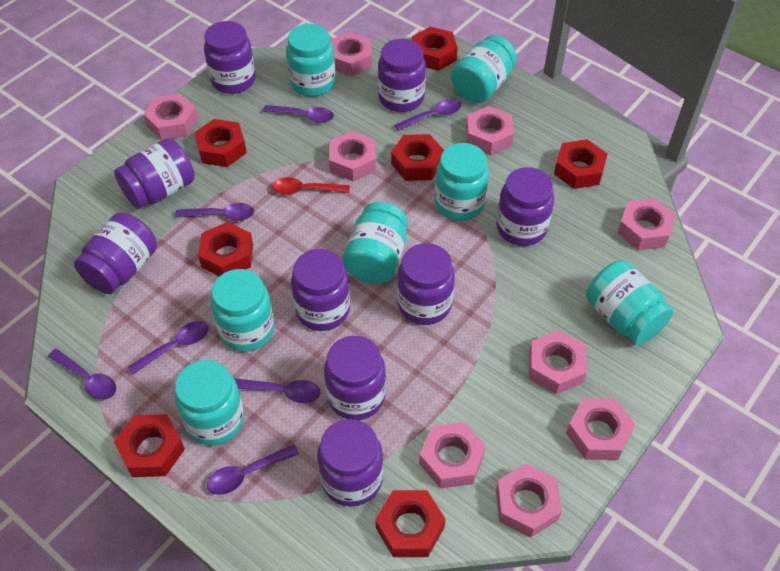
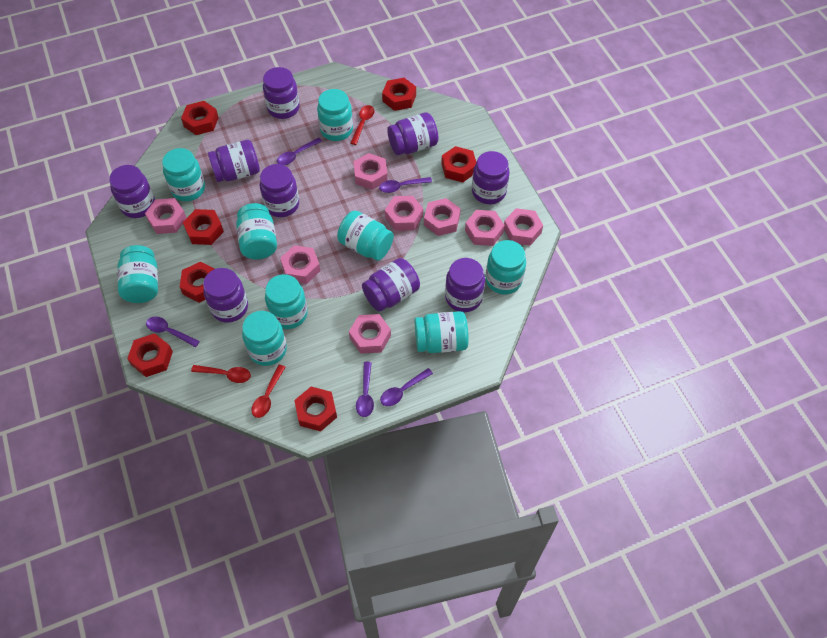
pink nut: 9 -> 8
purple spoon: 7 -> 5
red spoon: 1 -> 3
turquoise jar: 7 -> 9

